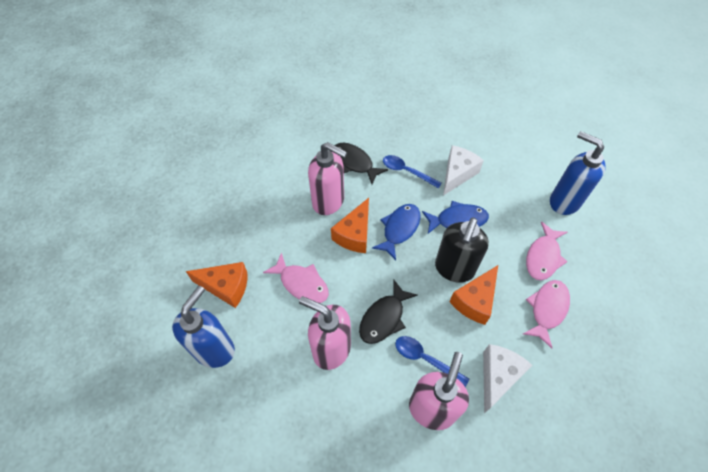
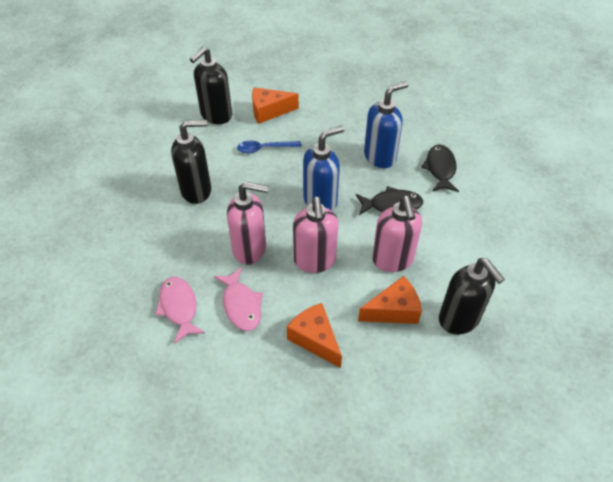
black soap dispenser: 1 -> 3
blue fish: 2 -> 0
blue spoon: 2 -> 1
pink fish: 3 -> 2
white cheese: 2 -> 0

